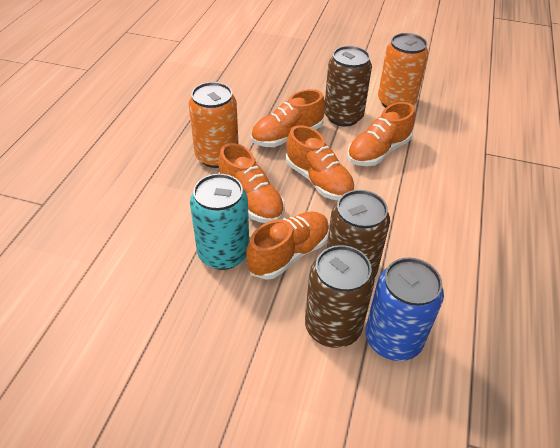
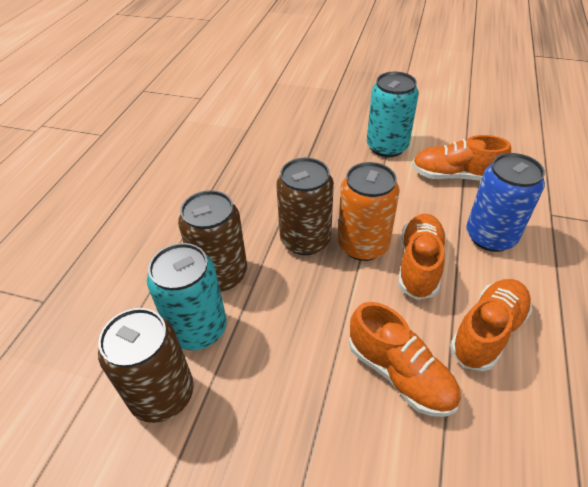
orange can: 2 -> 1
orange shoe: 5 -> 4
turquoise can: 1 -> 2

